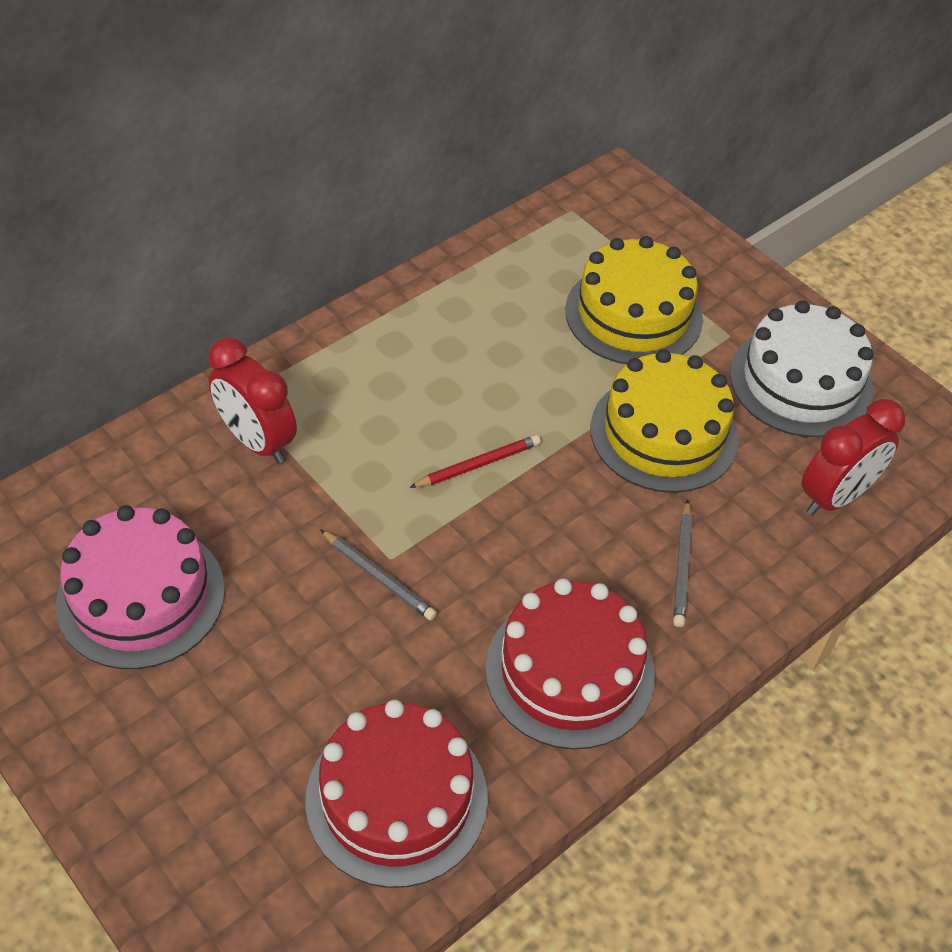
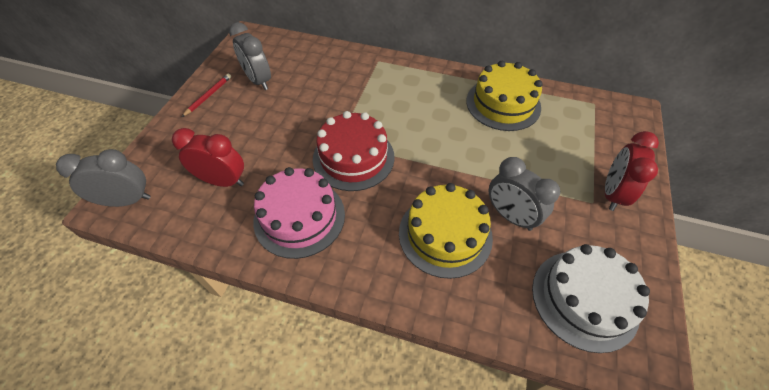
grey clock: 0 -> 3
grey pencil: 2 -> 0
red cake: 2 -> 1

